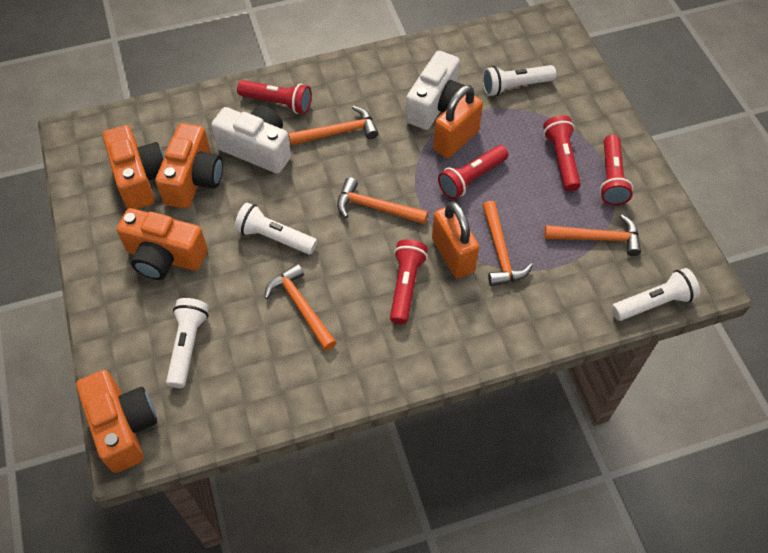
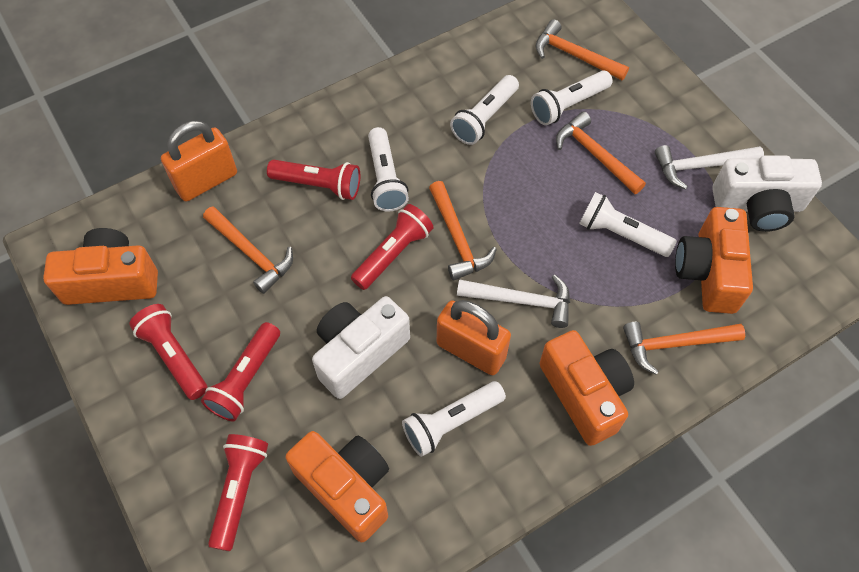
white flashlight: 4 -> 5
white hammer: 0 -> 2

